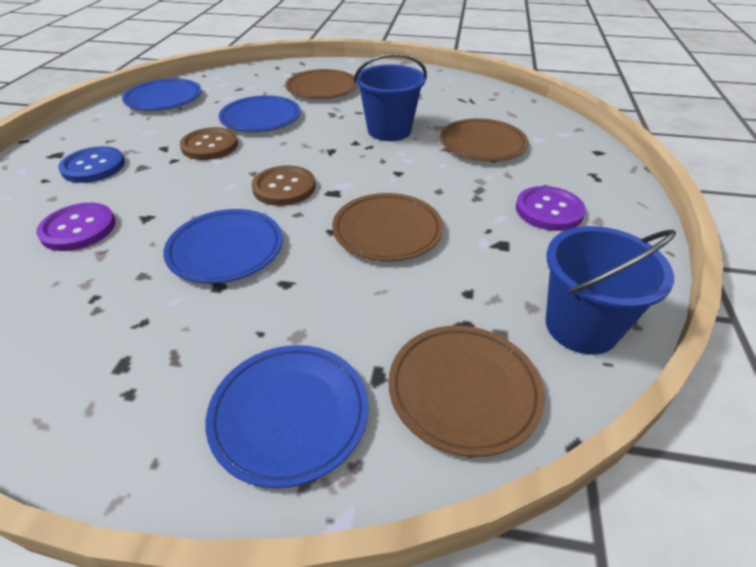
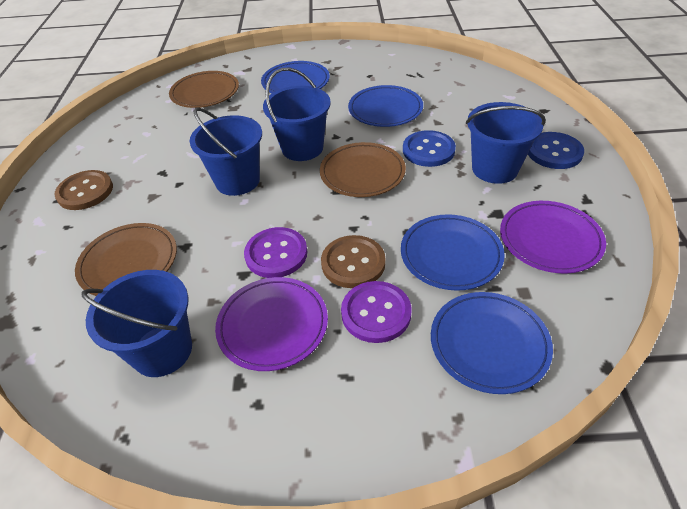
blue bucket: 2 -> 4
blue button: 1 -> 2
brown plate: 4 -> 3
purple plate: 0 -> 2

